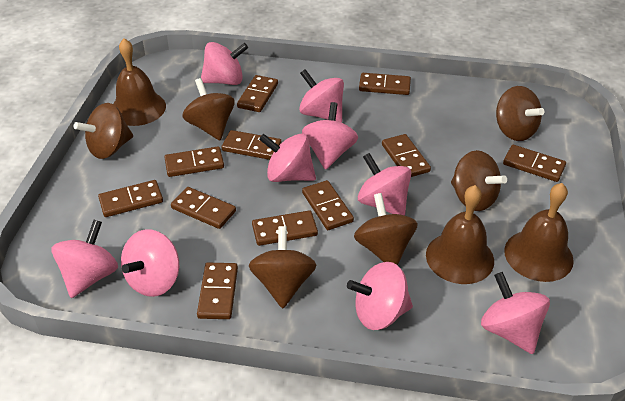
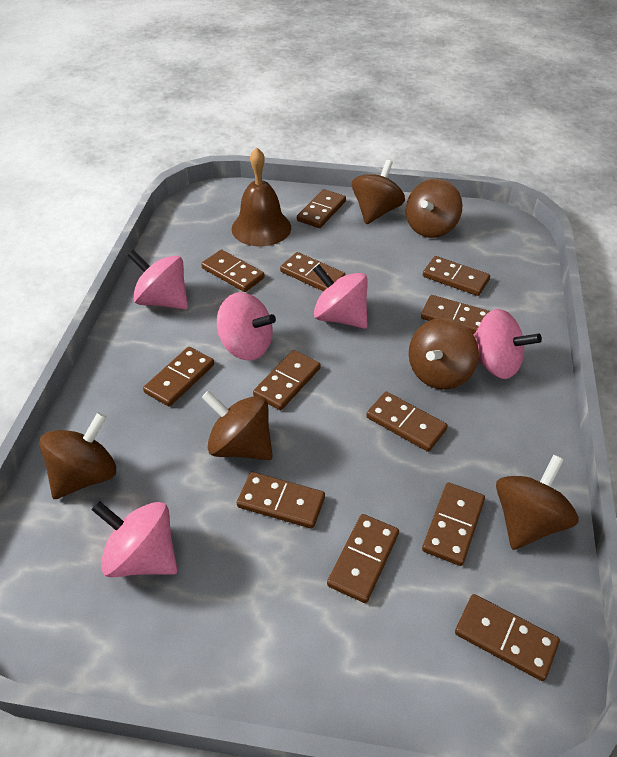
brown bell: 3 -> 1
brown domino: 11 -> 12
pink spinning top: 9 -> 5

